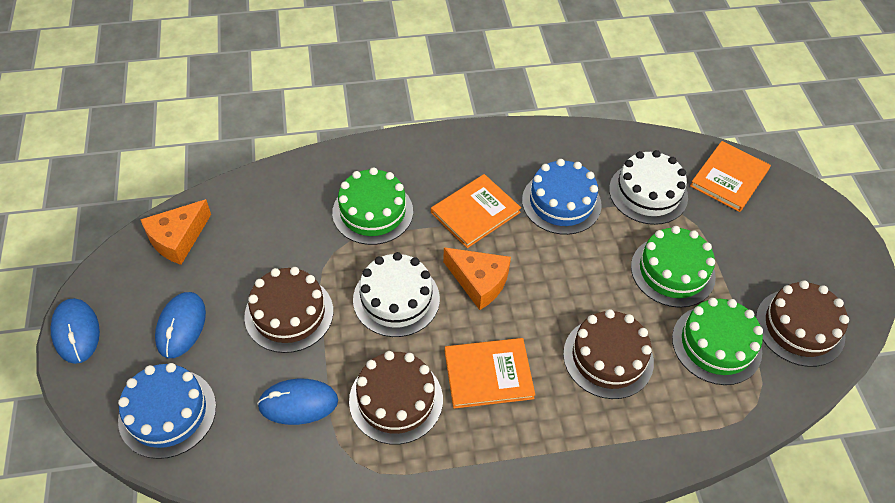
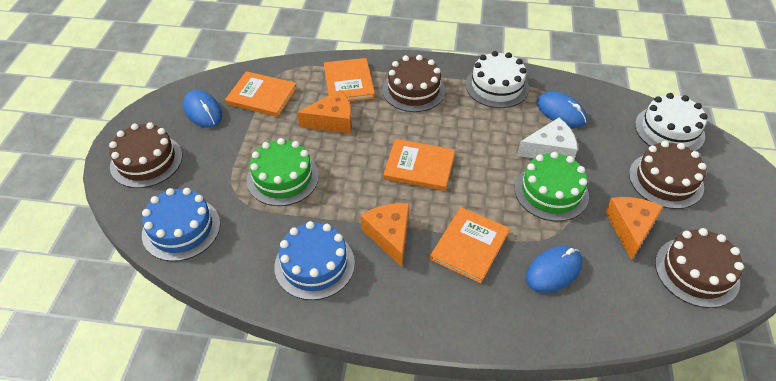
green cake: 3 -> 2
orange book: 3 -> 4
orange cheese: 2 -> 3
white cheese: 0 -> 1

